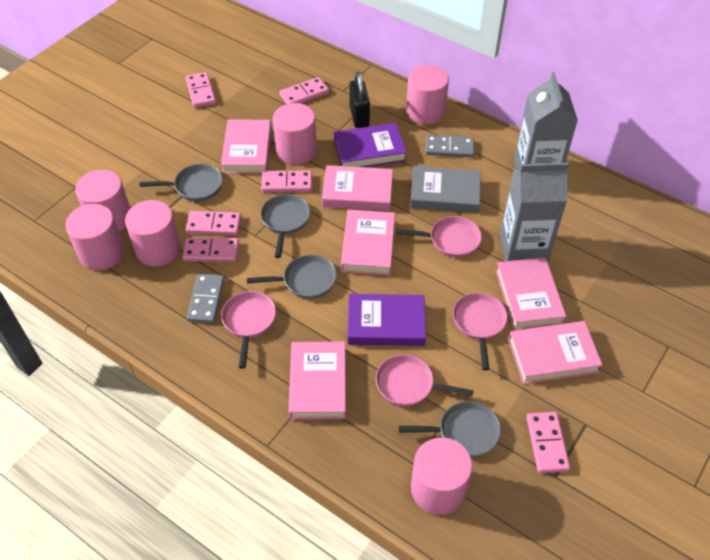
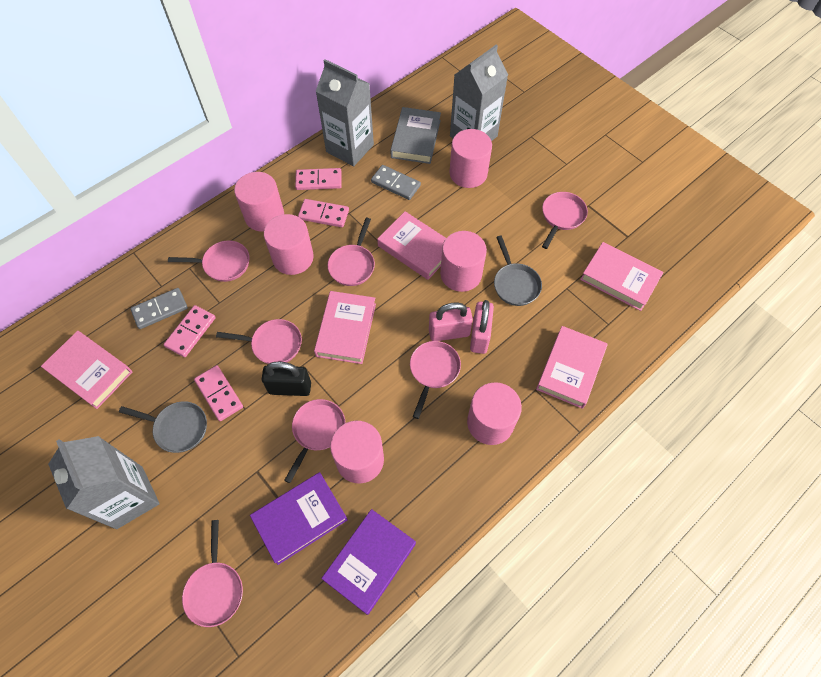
grey carton: 2 -> 3
grey pan: 4 -> 2
pink book: 6 -> 5
pink domino: 6 -> 4
pink padlock: 0 -> 2
pink pan: 4 -> 7

